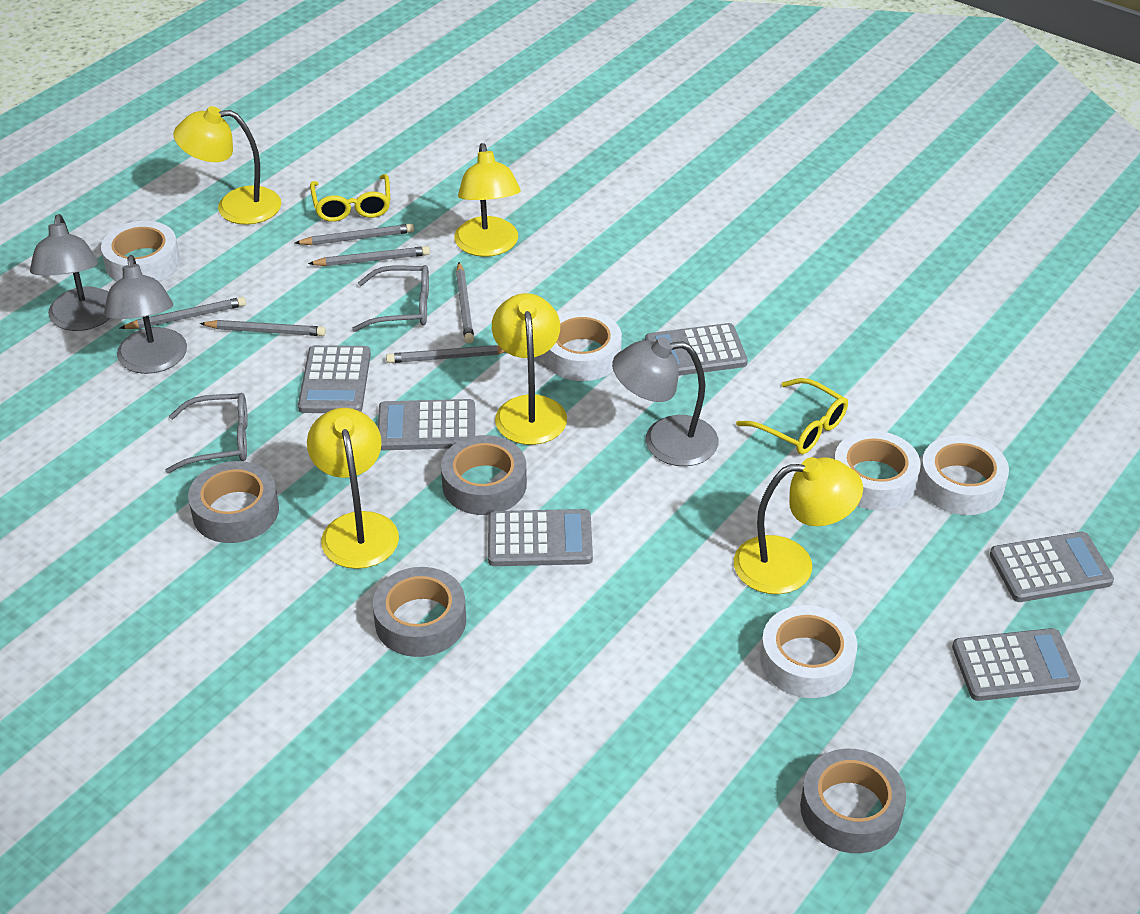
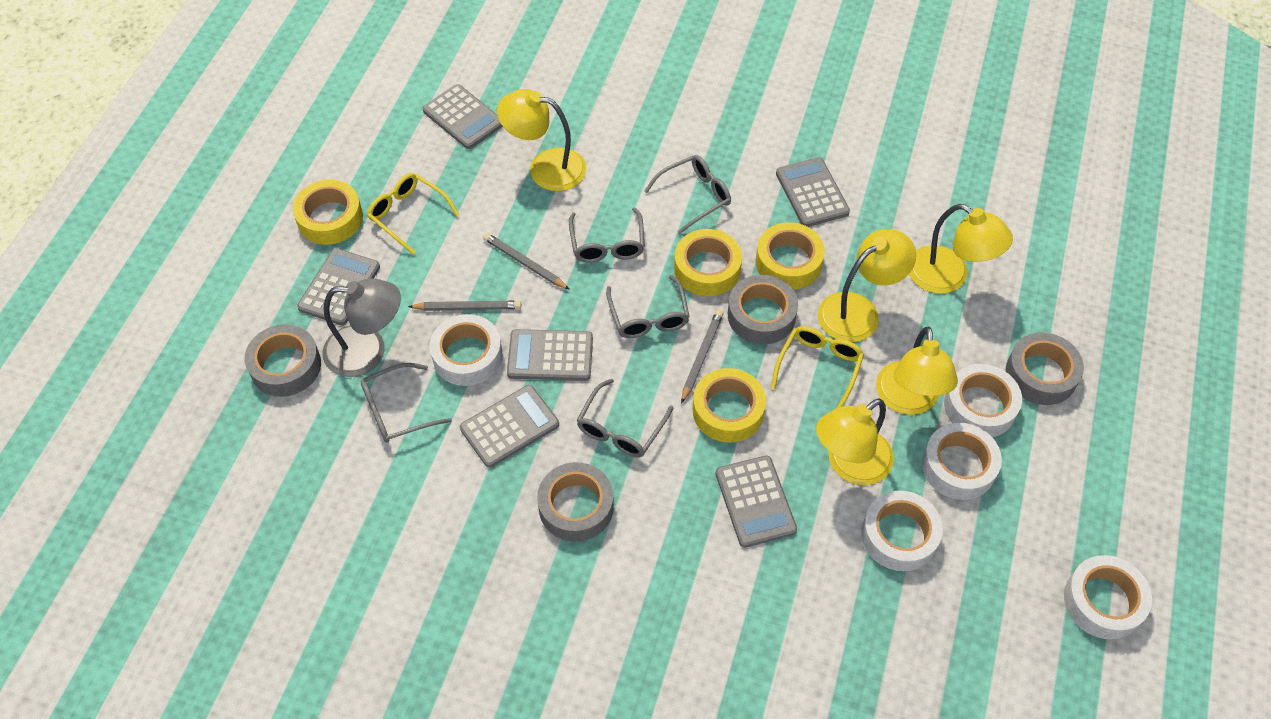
grey glasses: 2 -> 5
grey lamp: 3 -> 1
grey pencil: 6 -> 3
yellow tape: 0 -> 4

